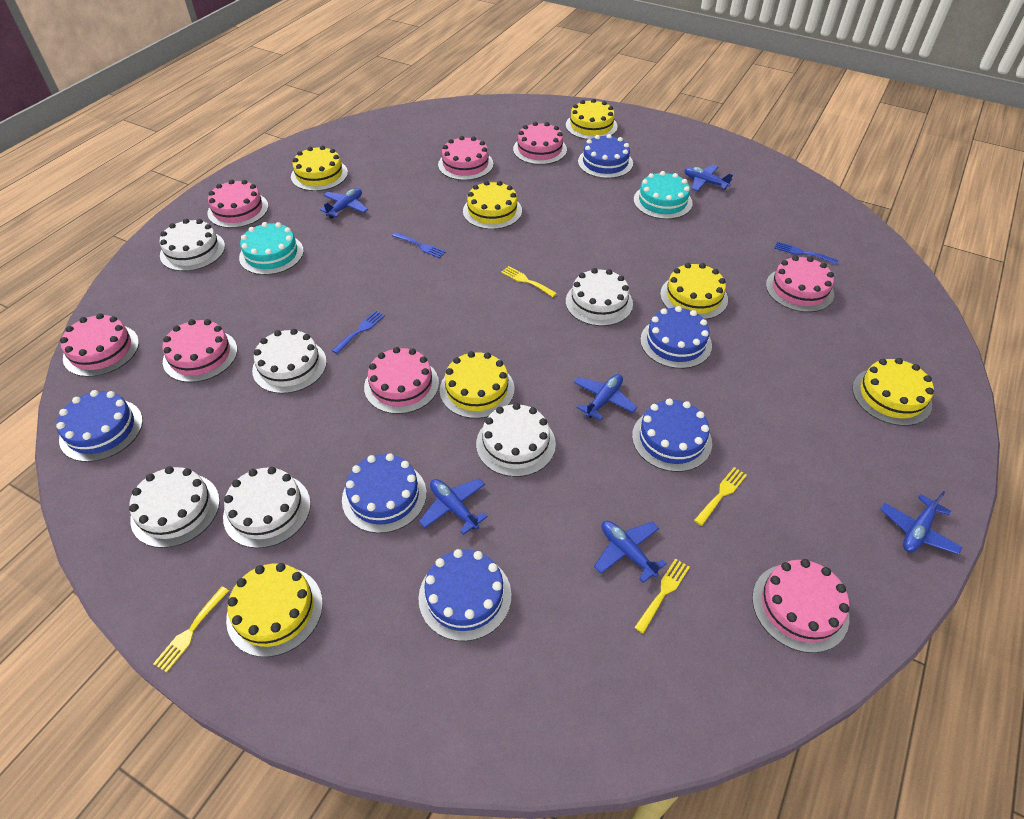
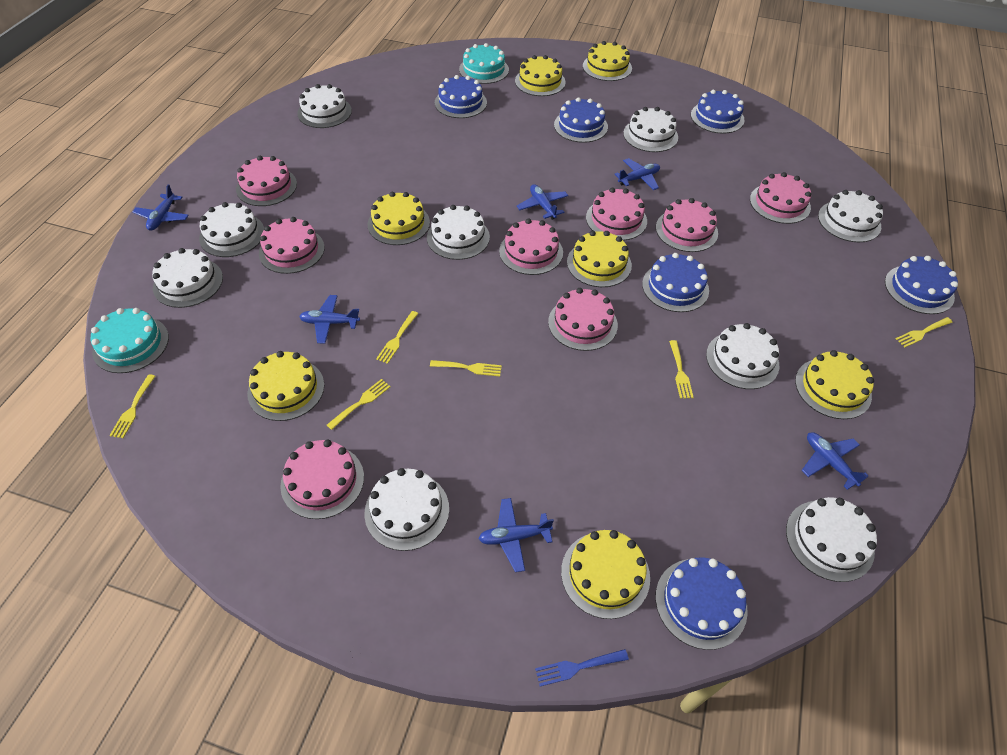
blue fork: 3 -> 1
white cake: 6 -> 9
yellow fork: 4 -> 6

